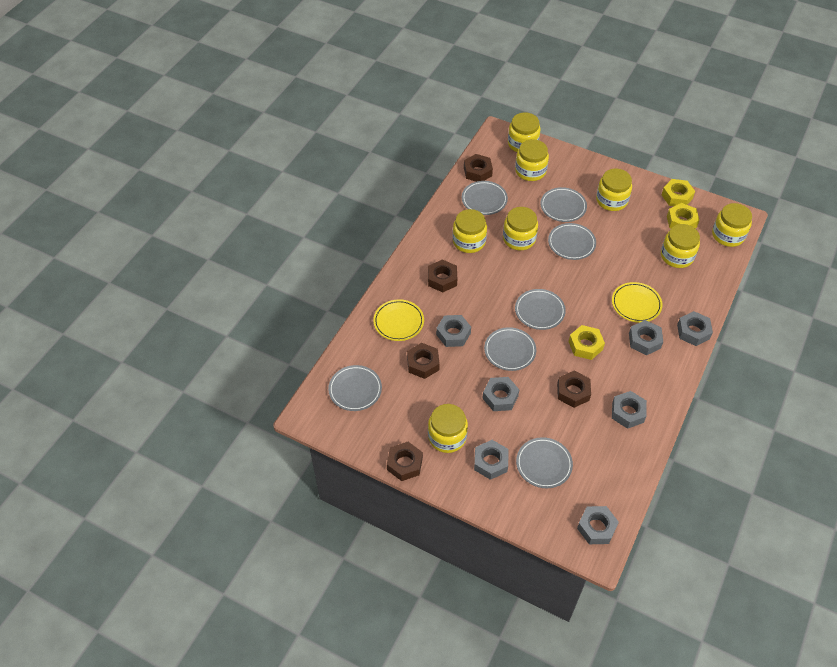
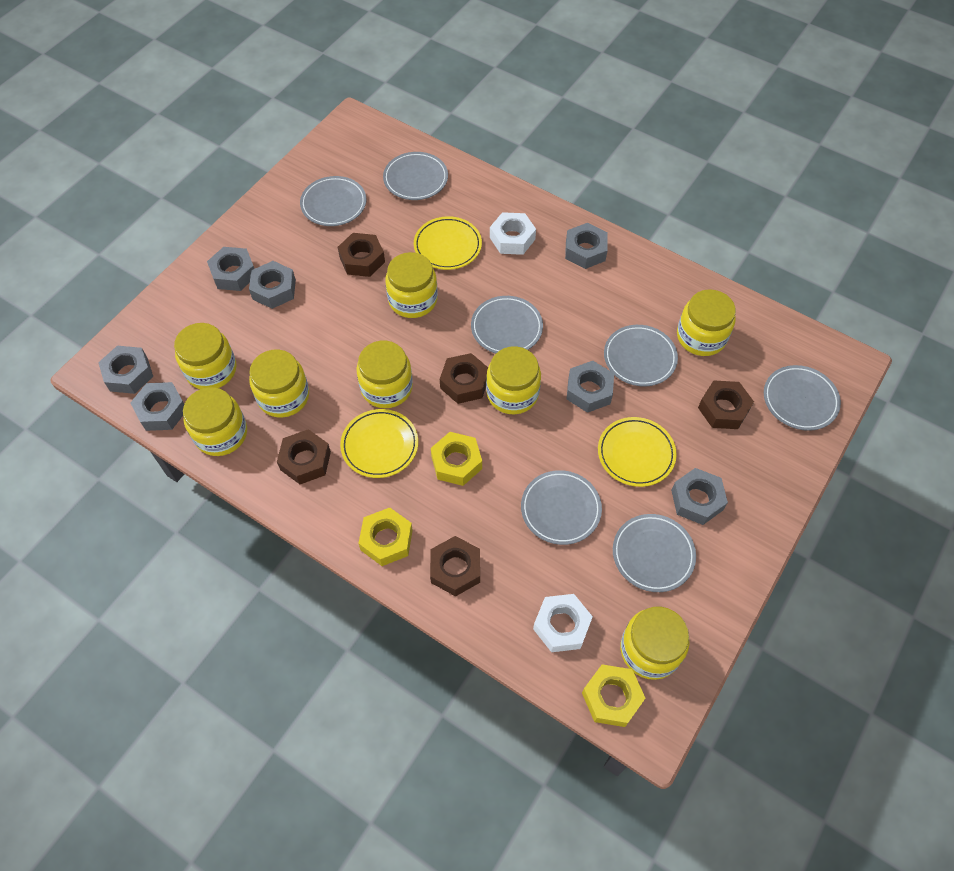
white nut: 0 -> 2
yellow plate: 2 -> 3

